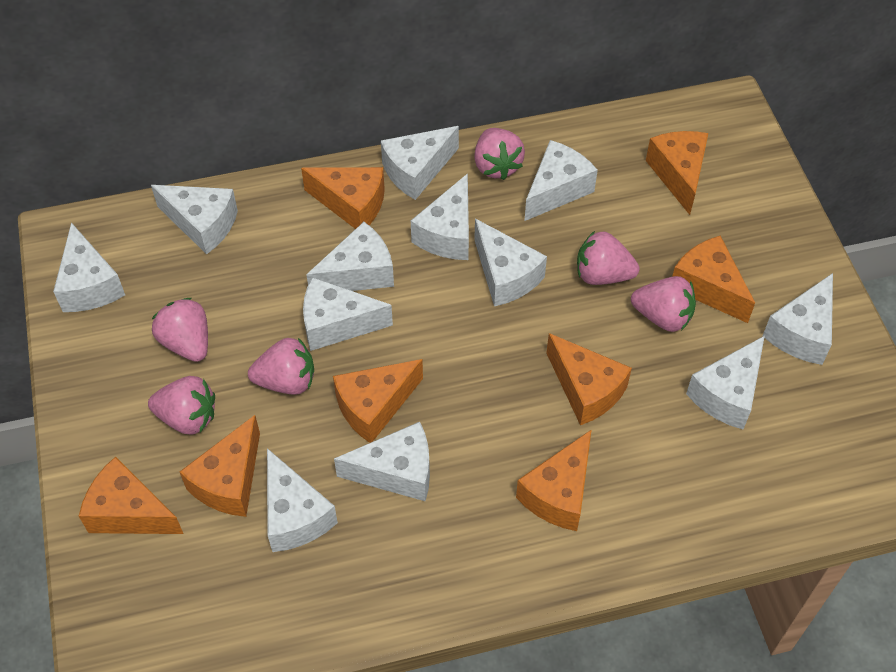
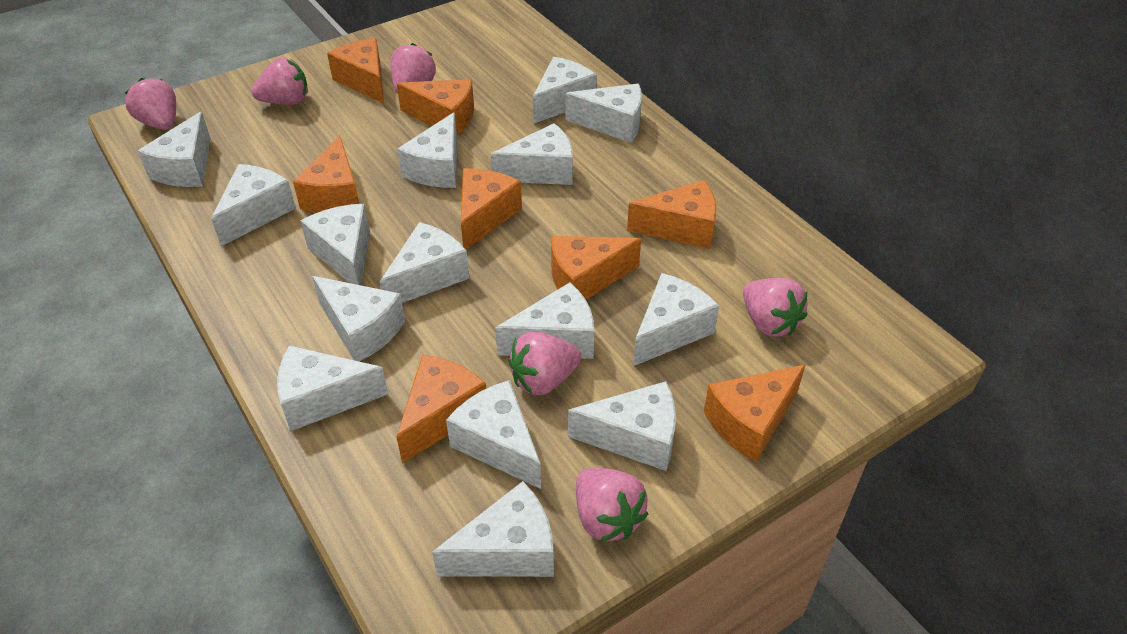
white cheese: 12 -> 15

